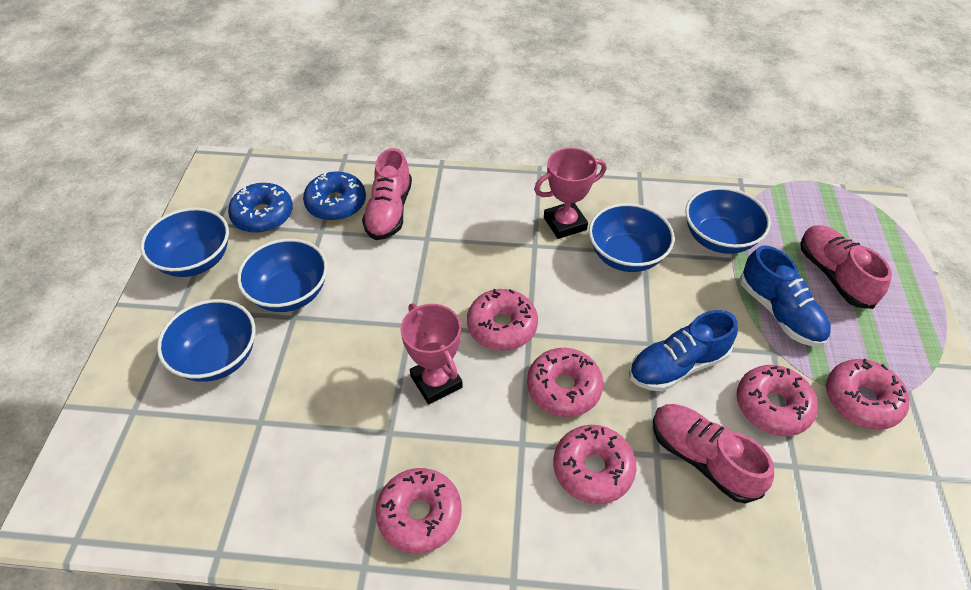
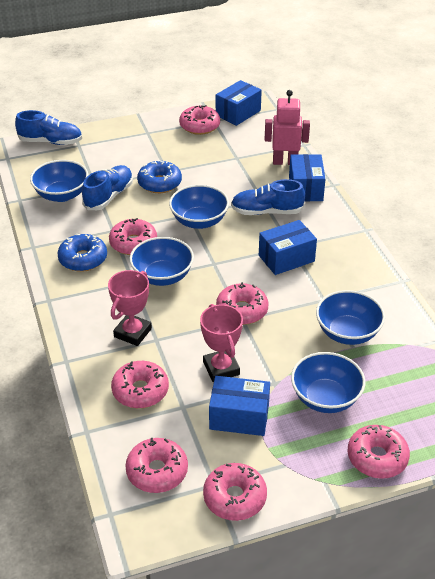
blue box: 0 -> 4
blue shoe: 2 -> 3
pink donut: 6 -> 7
pink robot: 0 -> 1
pink shoe: 3 -> 0

